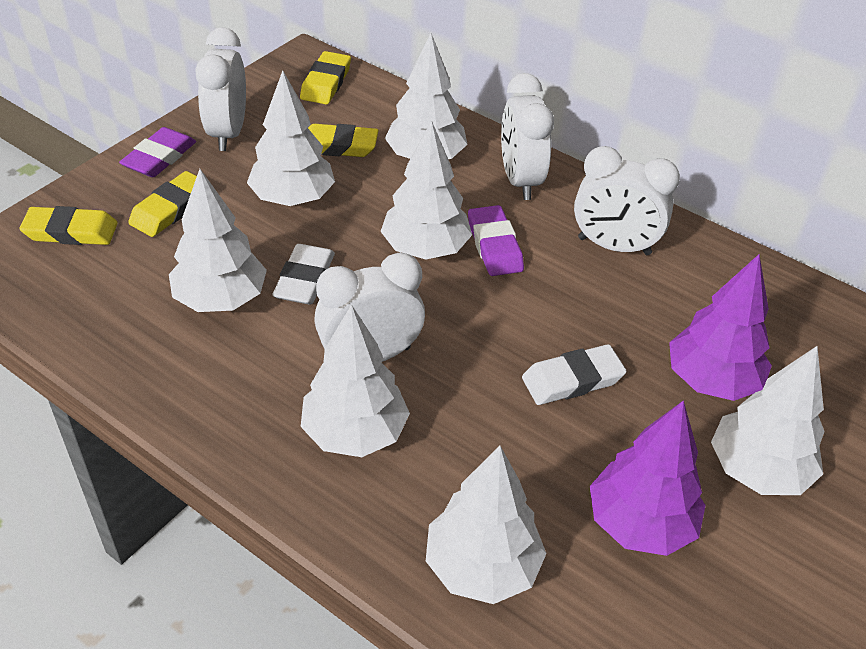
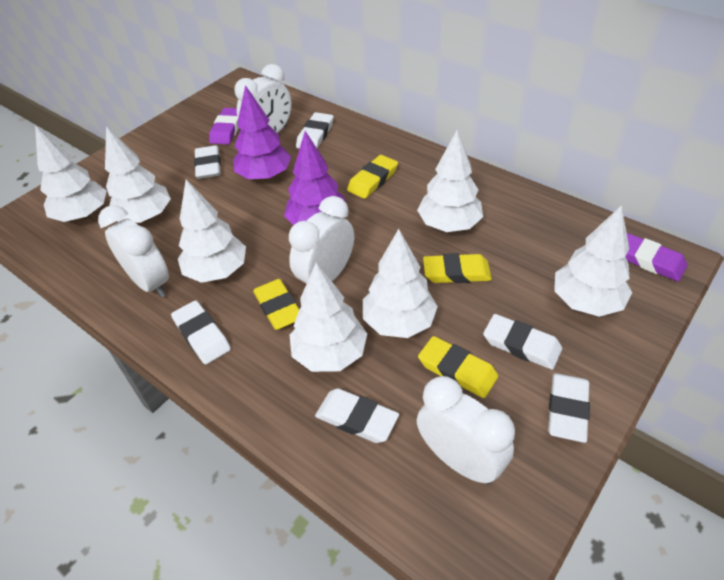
white eraser: 2 -> 6

